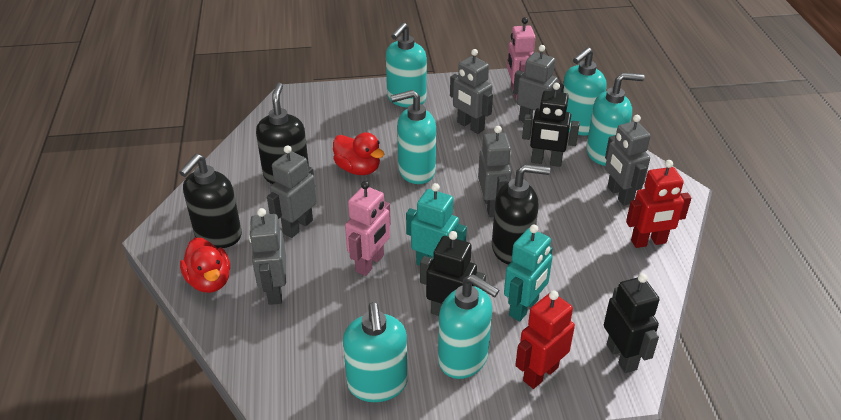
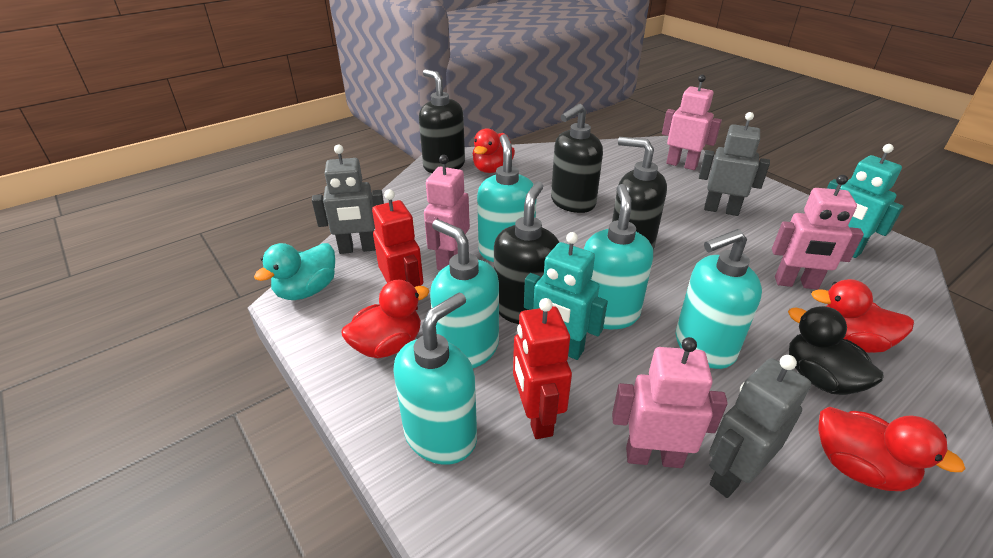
black duck: 0 -> 1
black robot: 3 -> 0
black soap dispenser: 3 -> 4
grey robot: 6 -> 3
pink robot: 2 -> 4
red duck: 2 -> 4
turquoise duck: 0 -> 1
turquoise soap dispenser: 6 -> 5

